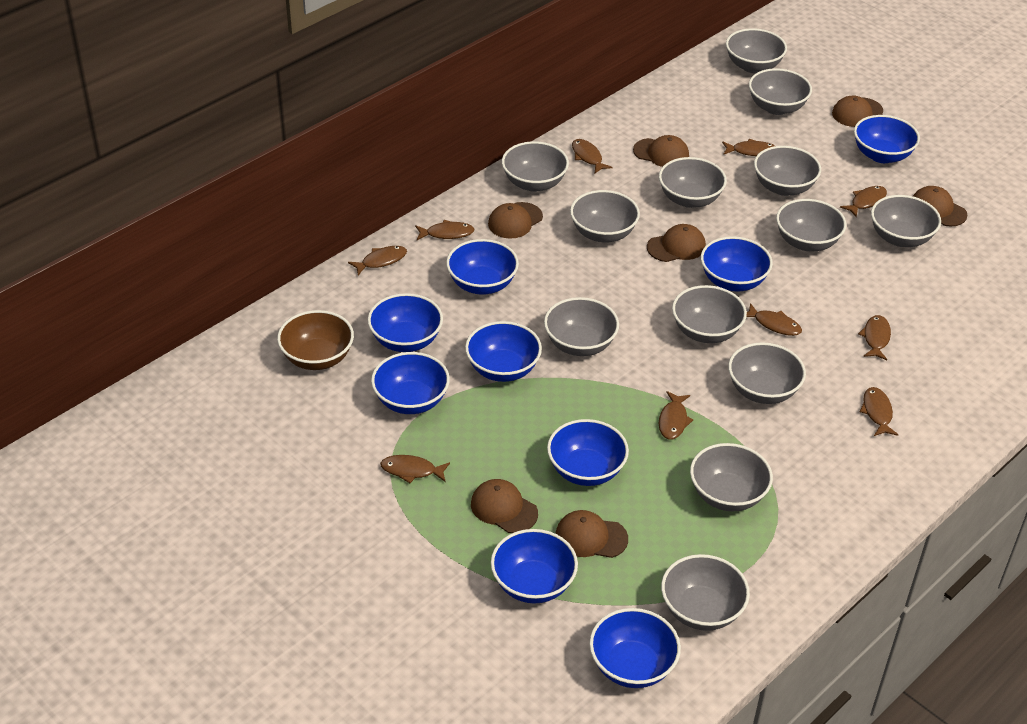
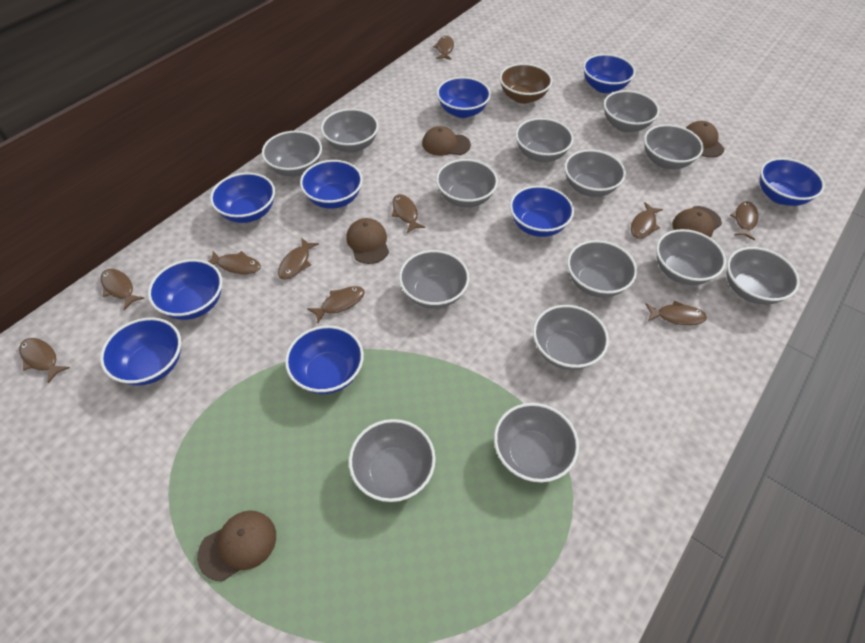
brown cap: 7 -> 5
grey bowl: 13 -> 14

